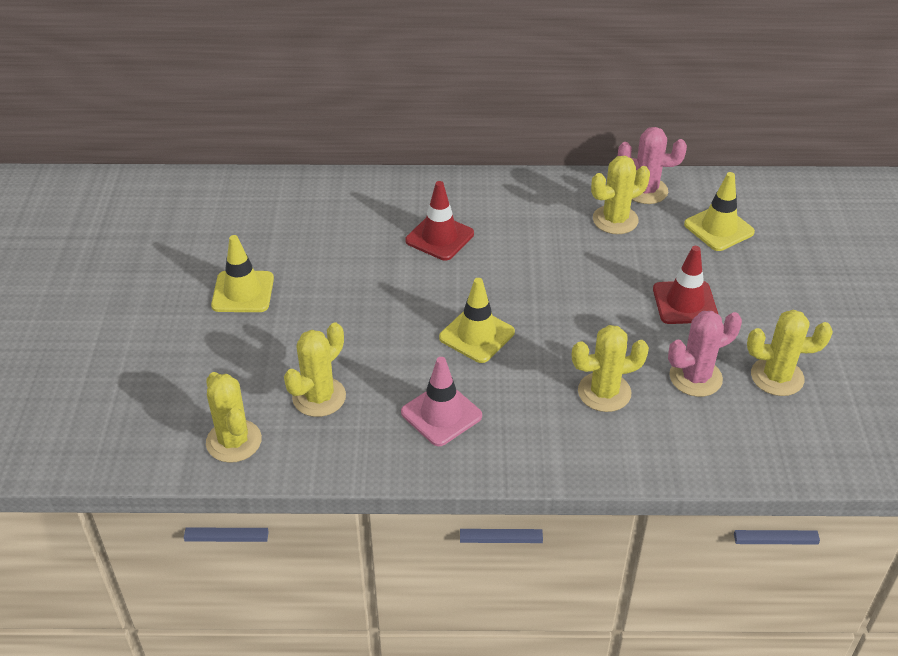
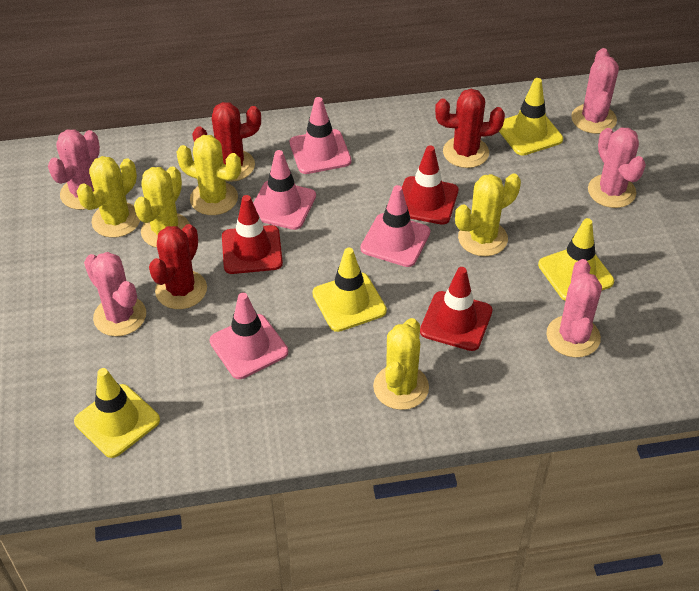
pink cactus: 2 -> 5
pink traffic cone: 1 -> 4
red cactus: 0 -> 3
red traffic cone: 2 -> 3
yellow traffic cone: 3 -> 4

